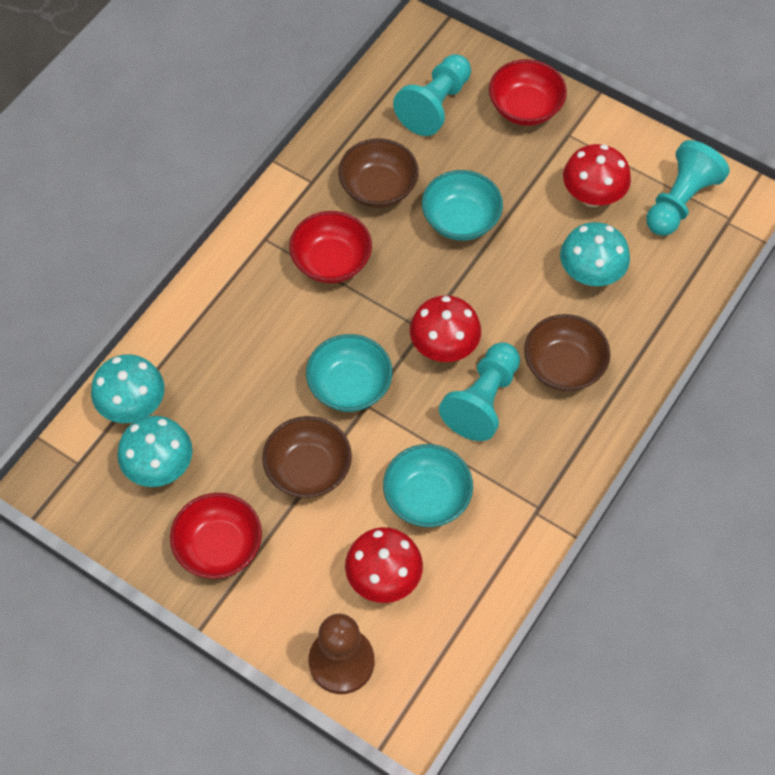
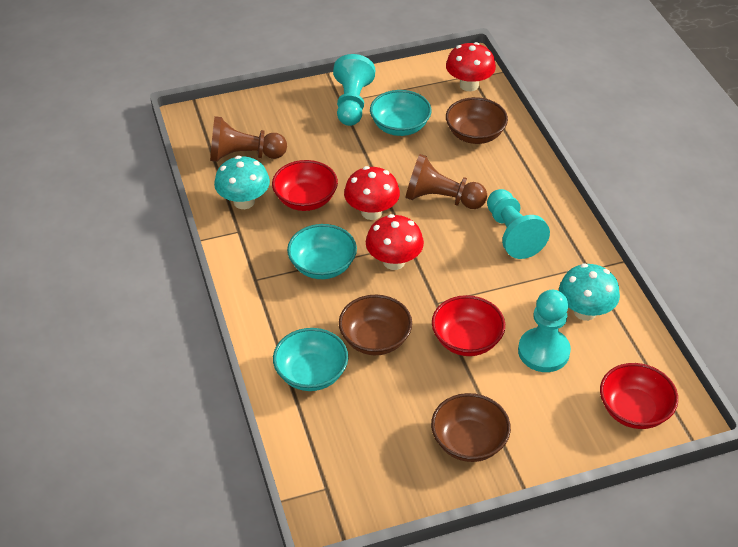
brown pawn: 1 -> 2
turquoise mushroom: 3 -> 2

